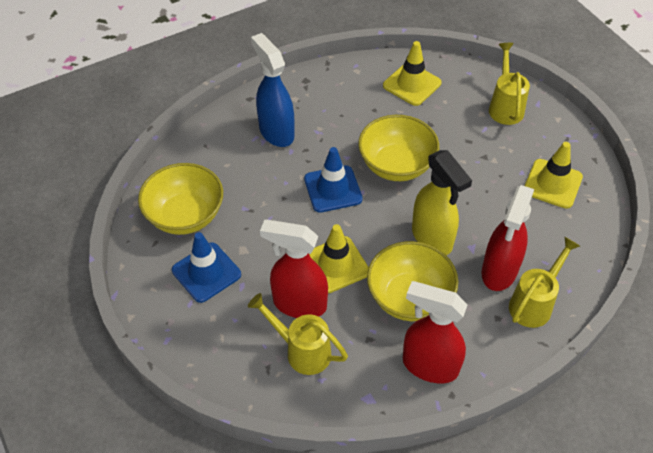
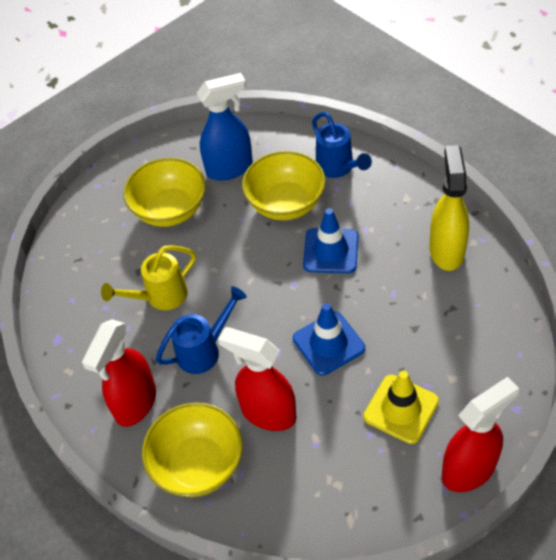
blue watering can: 0 -> 2
yellow traffic cone: 3 -> 1
yellow watering can: 3 -> 1

